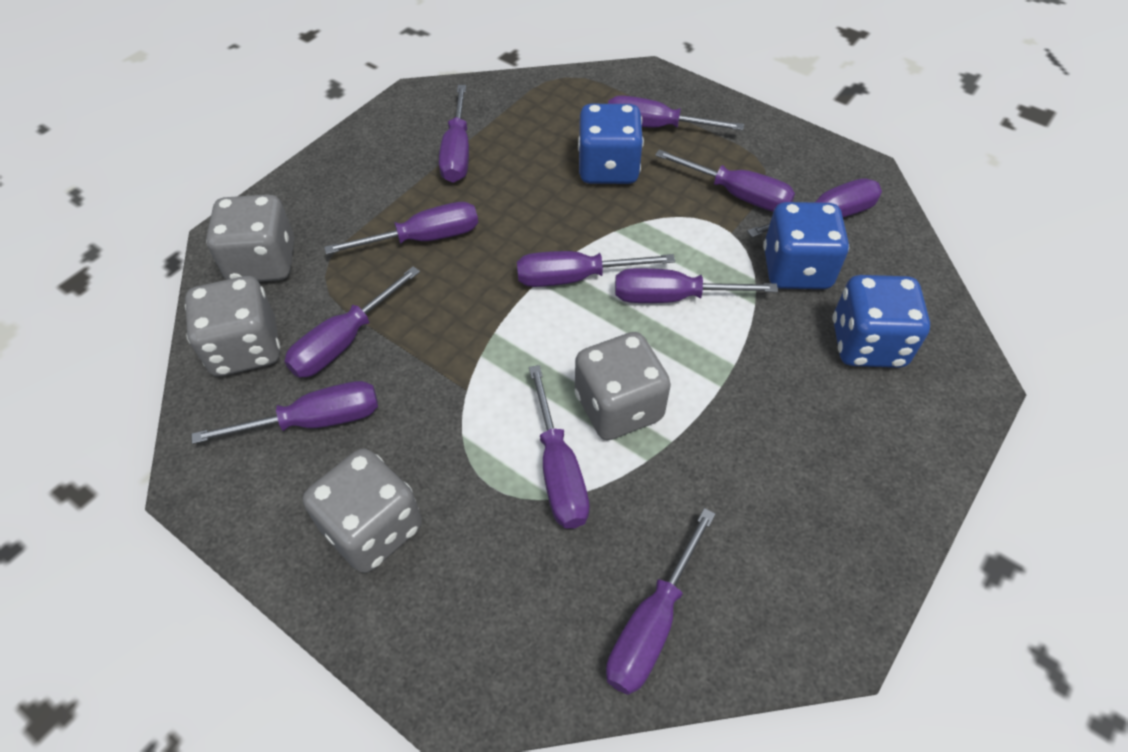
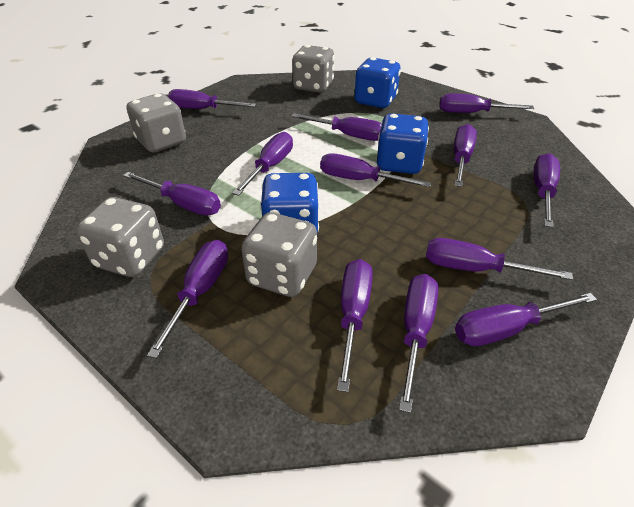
purple screwdriver: 11 -> 13

